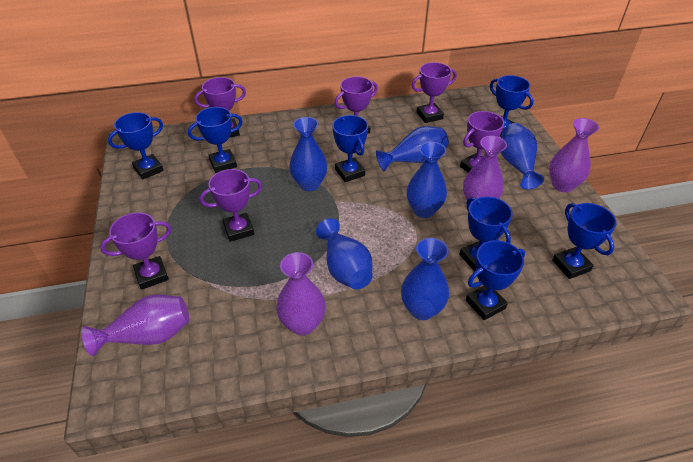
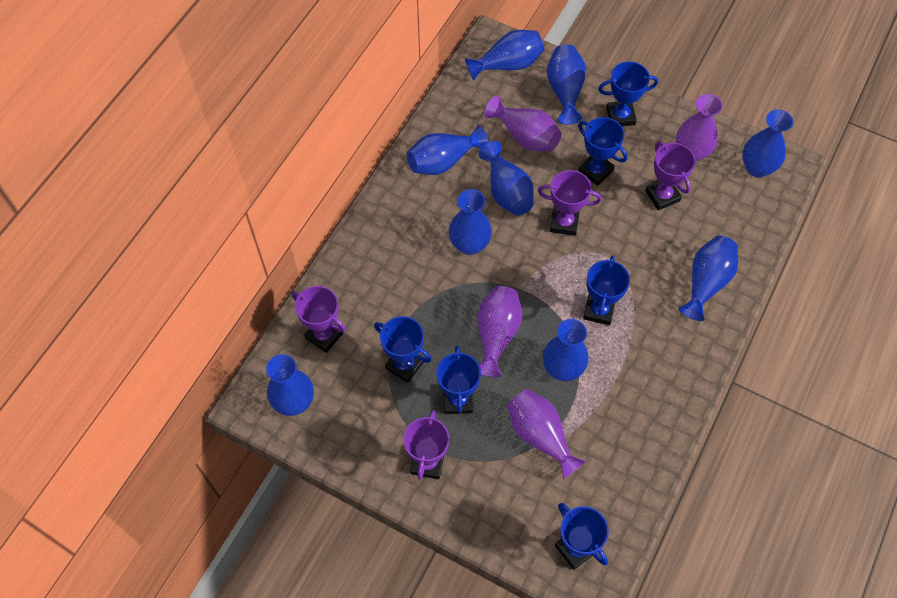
blue trophy: 7 -> 6
blue vase: 6 -> 9
purple trophy: 6 -> 4

